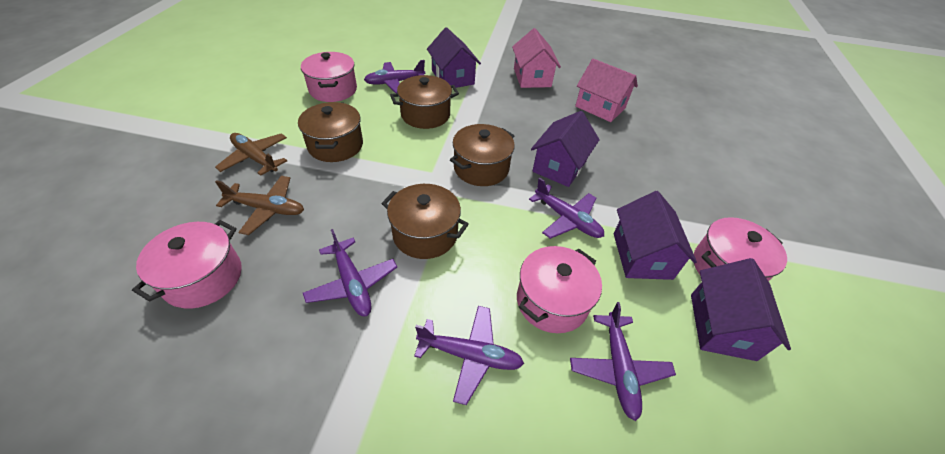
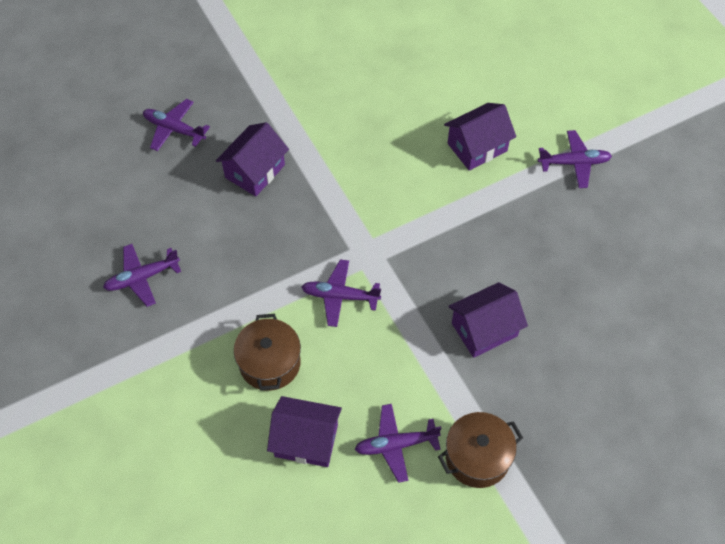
brown plane: 2 -> 0
brown pot: 4 -> 2
pink house: 2 -> 0
pink pot: 4 -> 0

